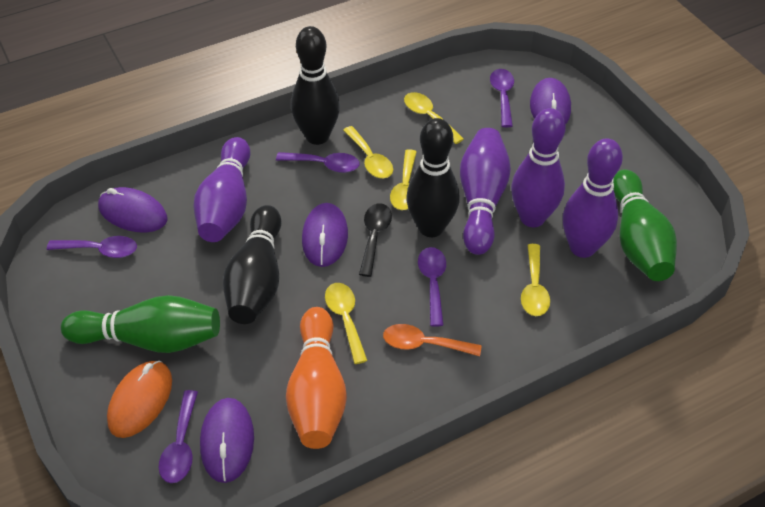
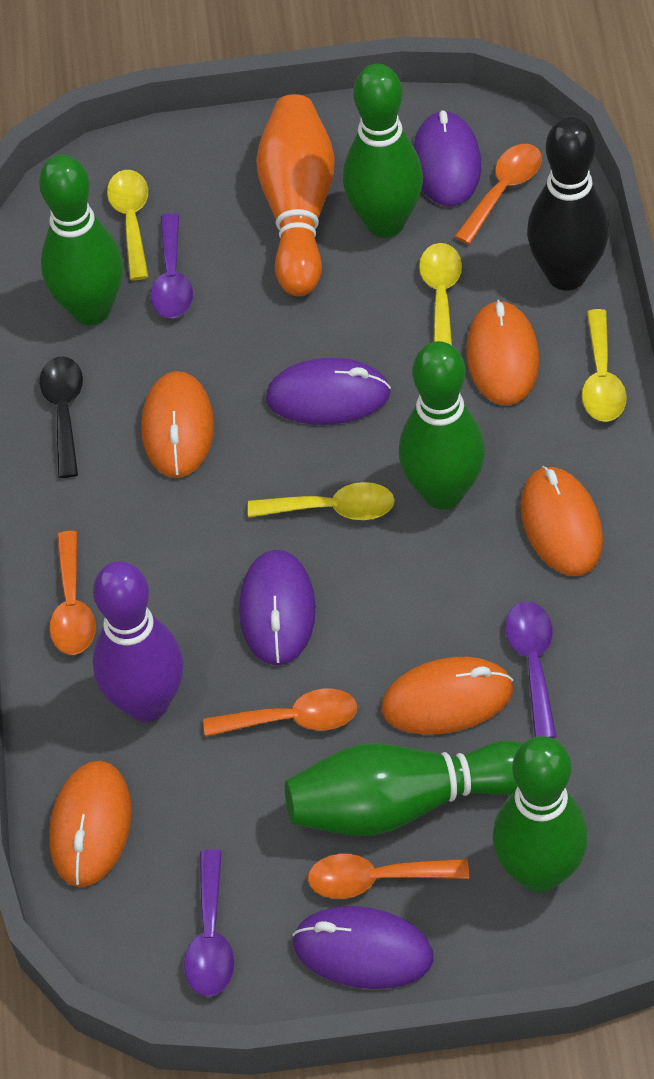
black bowling pin: 3 -> 1
green bowling pin: 2 -> 5
orange mouse: 1 -> 5
orange spoon: 1 -> 4
purple bowling pin: 4 -> 1
purple spoon: 5 -> 3
yellow spoon: 5 -> 4

